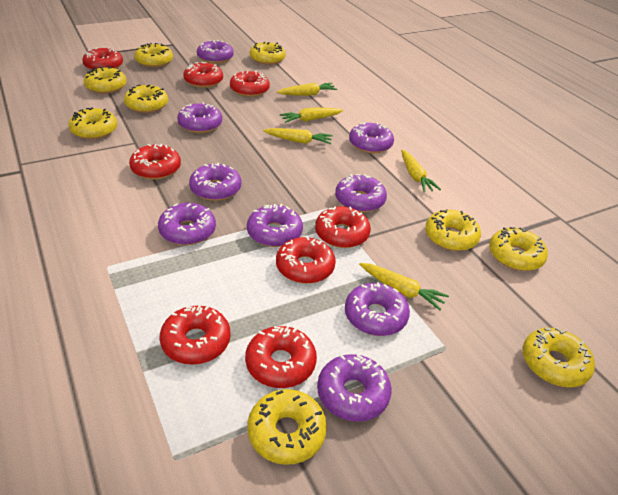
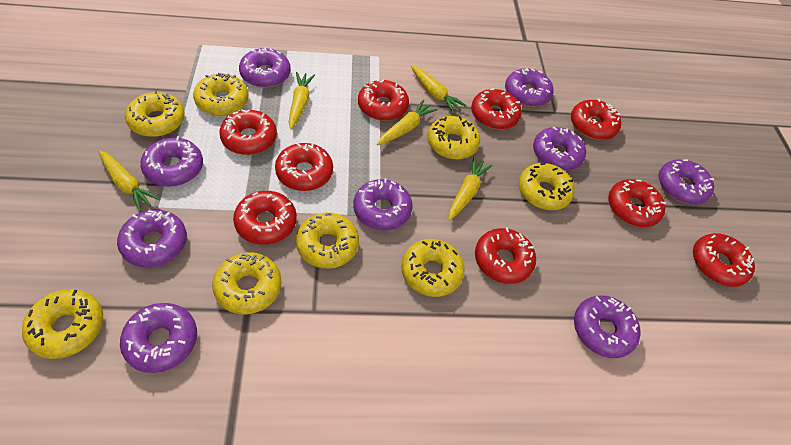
red donut: 8 -> 9
yellow donut: 9 -> 8

